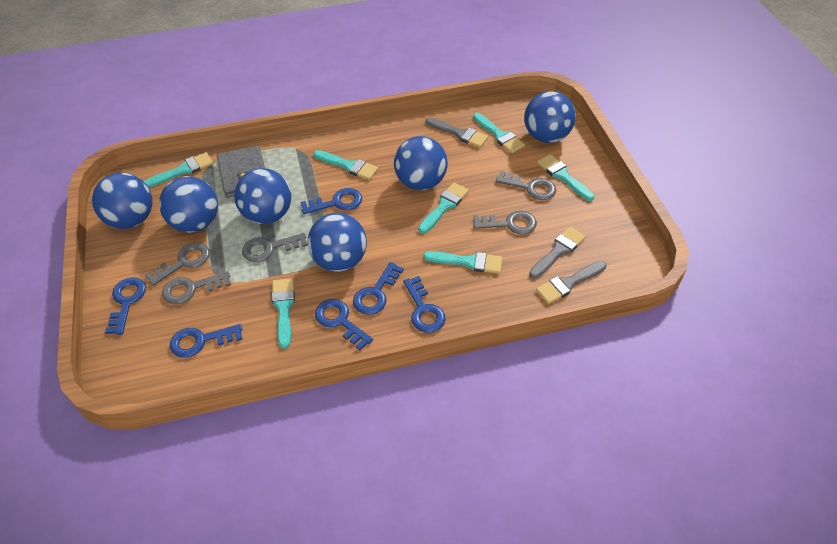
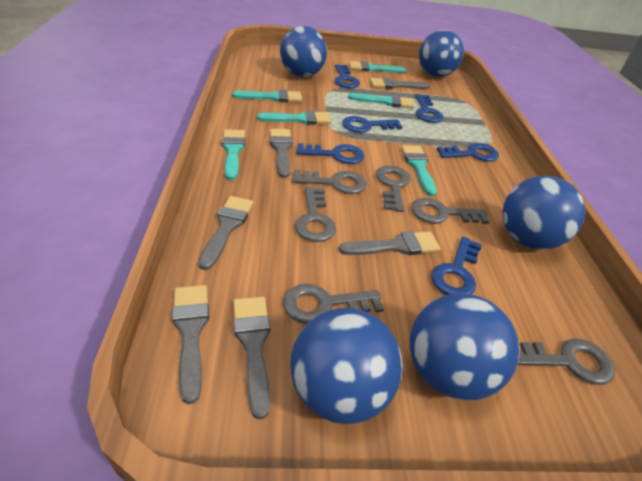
blue ball: 6 -> 5
grey brush: 3 -> 6
grey key: 5 -> 6
grey wallet: 1 -> 0
turquoise brush: 7 -> 6

